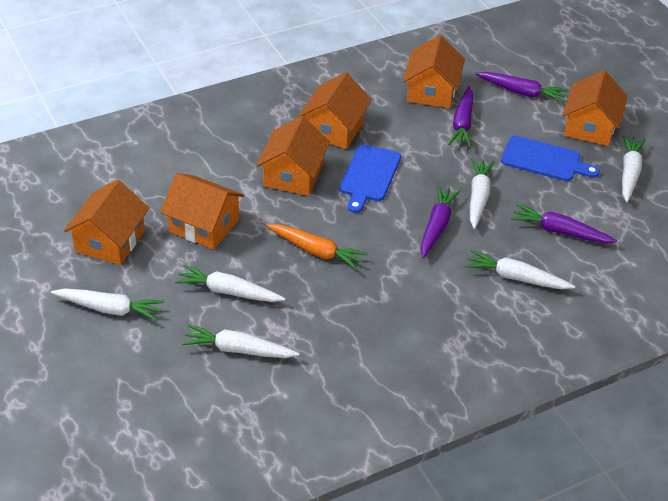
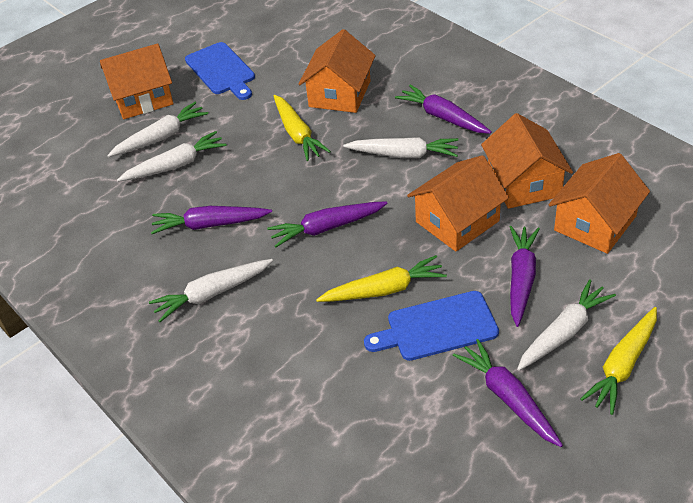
orange carrot: 1 -> 0
orange house: 6 -> 5
purple carrot: 4 -> 5
white carrot: 6 -> 5
yellow carrot: 0 -> 3

